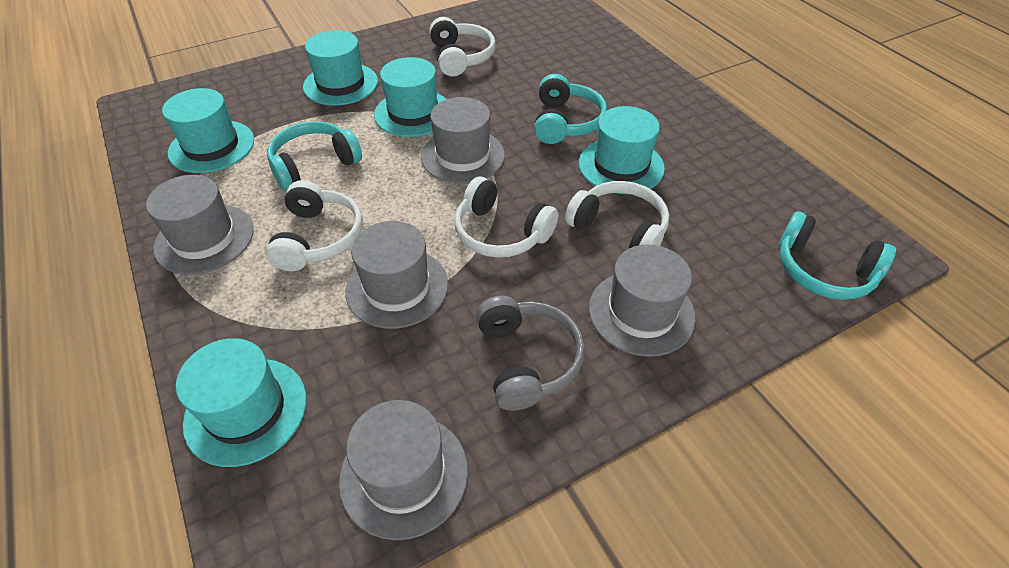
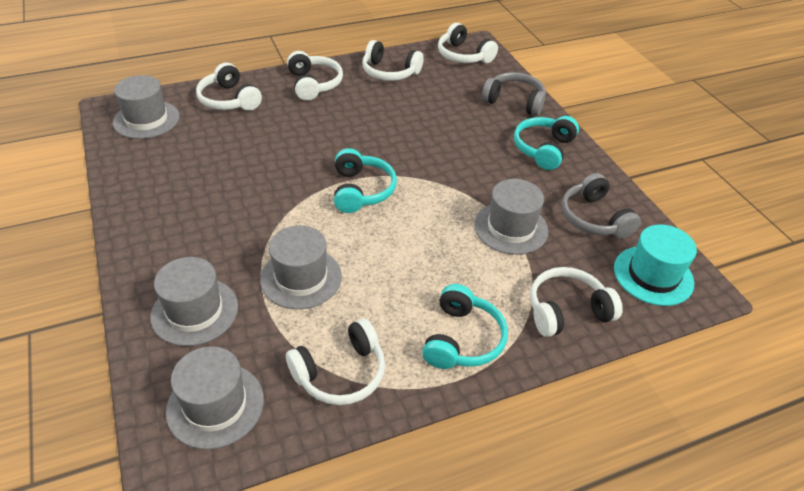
grey headphones: 1 -> 2
turquoise hat: 5 -> 1
white headphones: 4 -> 6

